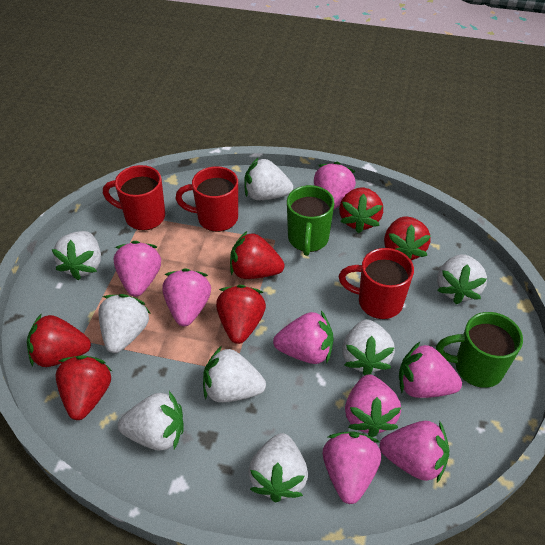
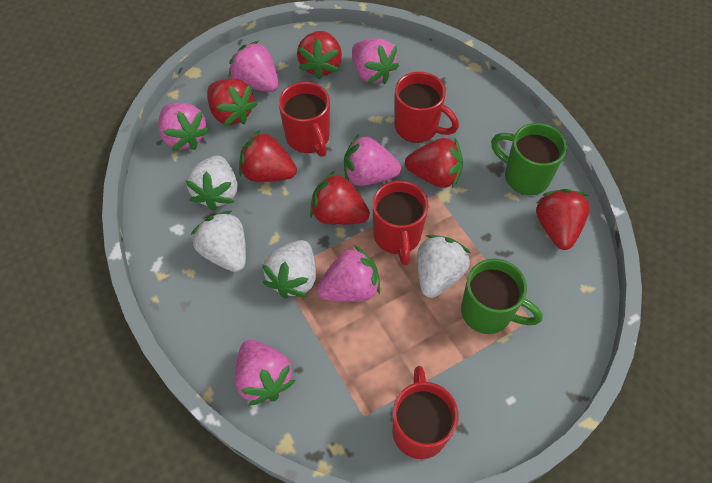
pink strawberry: 8 -> 6
red mug: 3 -> 4
white strawberry: 8 -> 4

